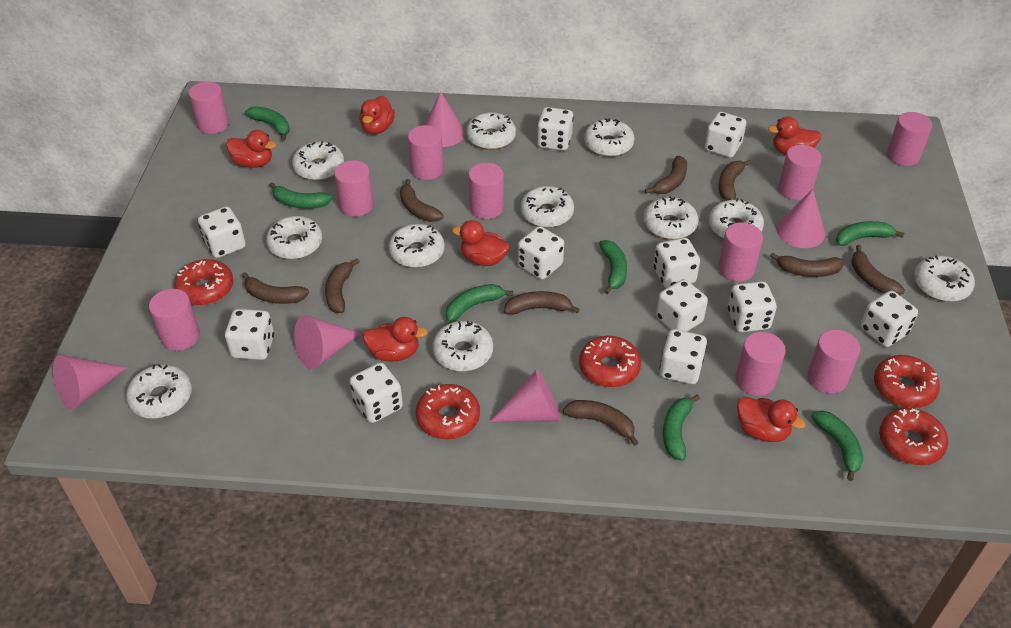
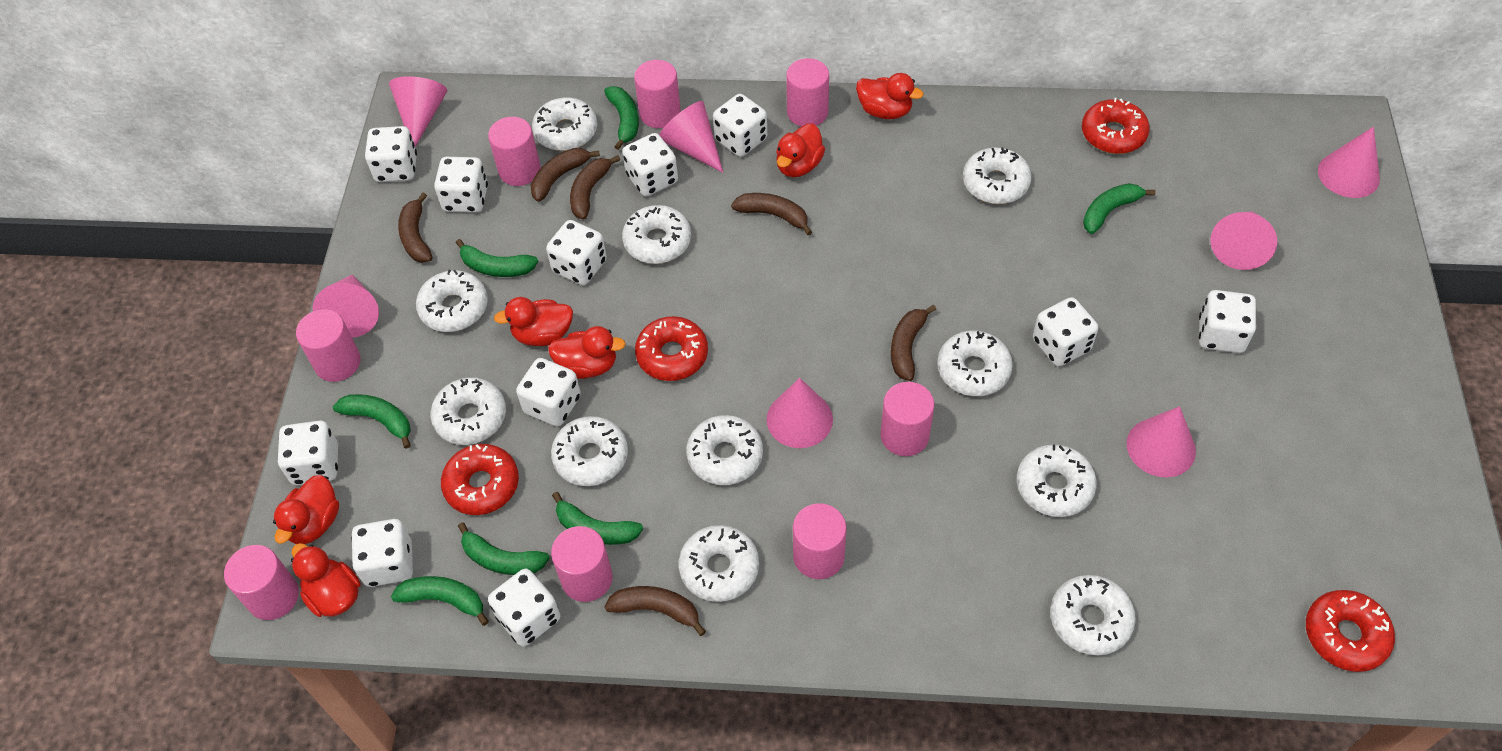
brown banana: 9 -> 6
pink cone: 5 -> 7
pink cylinder: 10 -> 8
red donut: 5 -> 4

